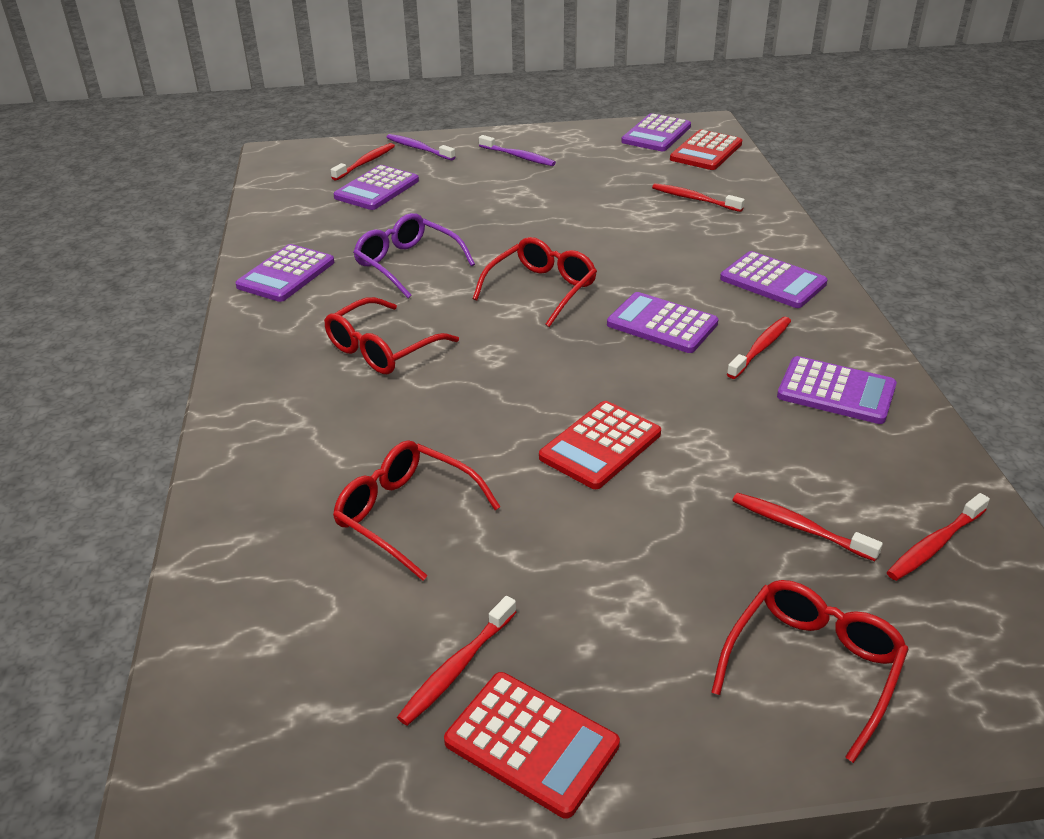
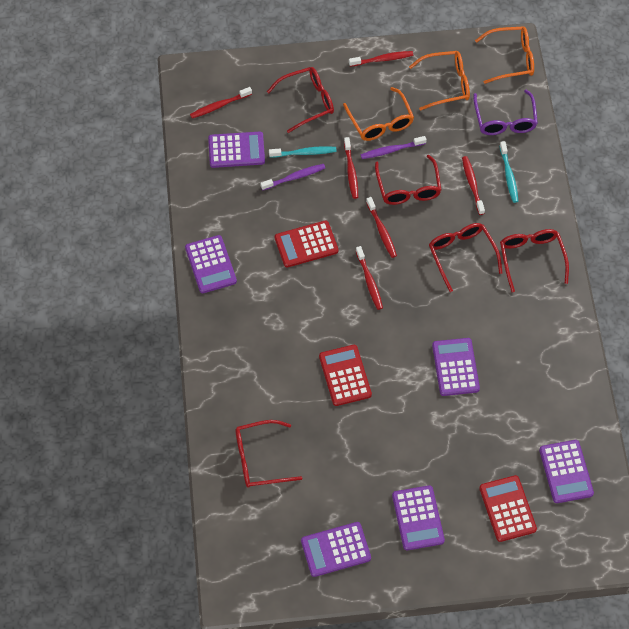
orange glasses: 0 -> 3
red glasses: 4 -> 5
turquoise toothbrush: 0 -> 2

